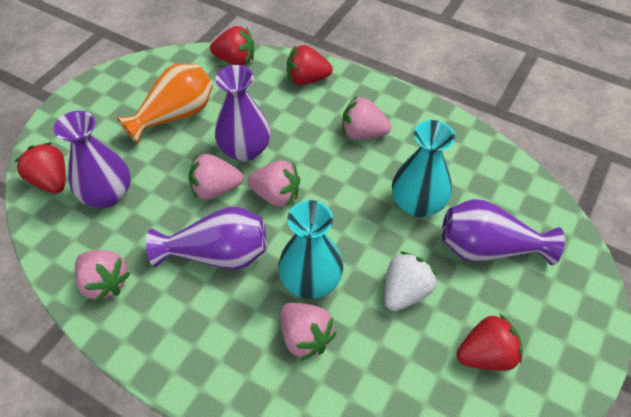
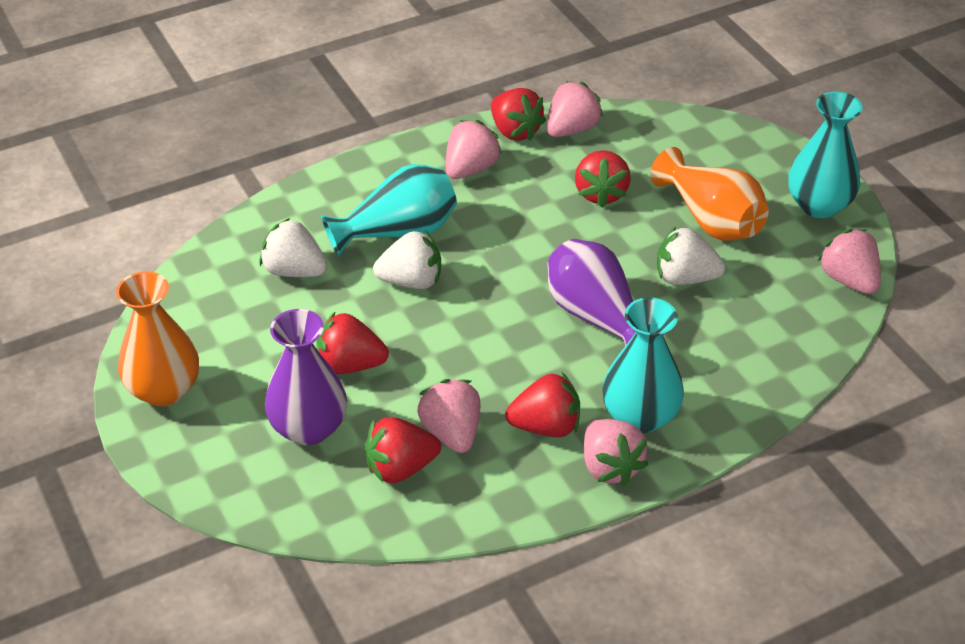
orange vase: 1 -> 2
purple vase: 4 -> 2
red strawberry: 4 -> 5
turquoise vase: 2 -> 3
white strawberry: 1 -> 3

